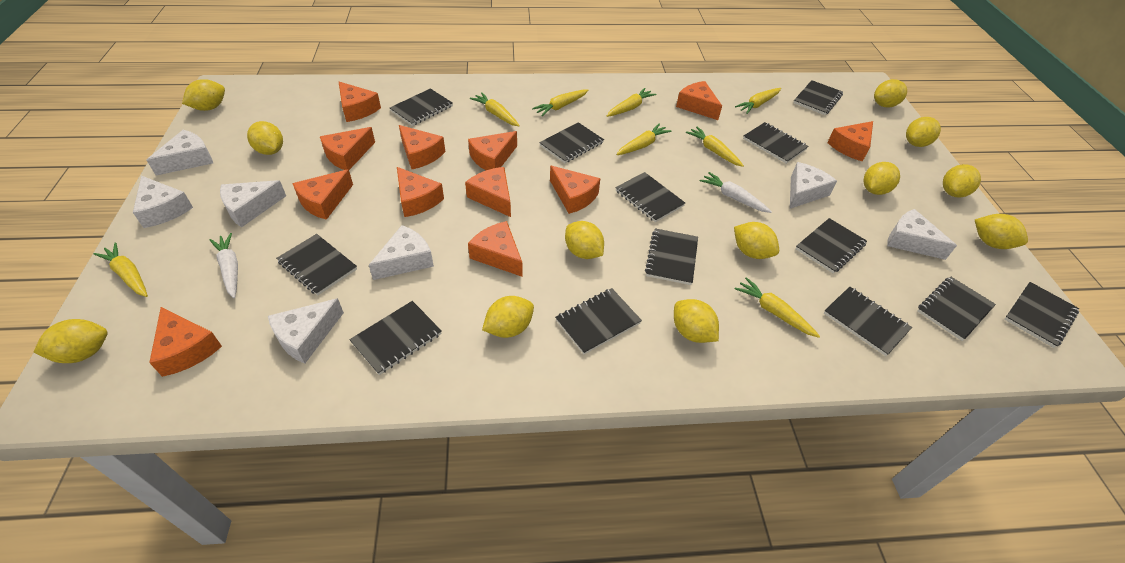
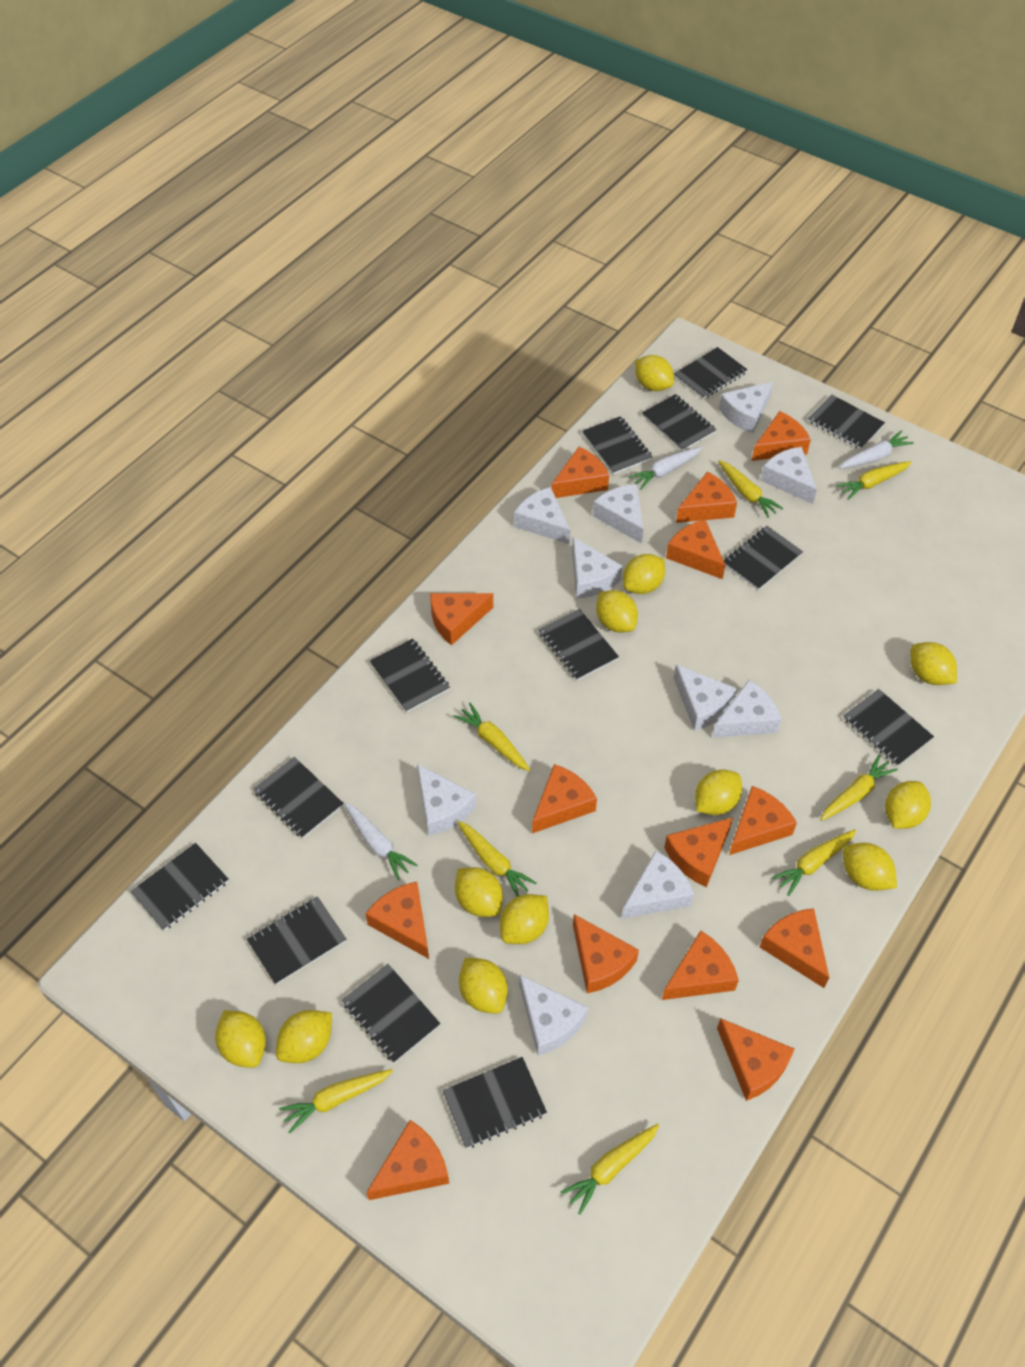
orange cheese: 12 -> 14
white carrot: 2 -> 3
white cheese: 7 -> 10

